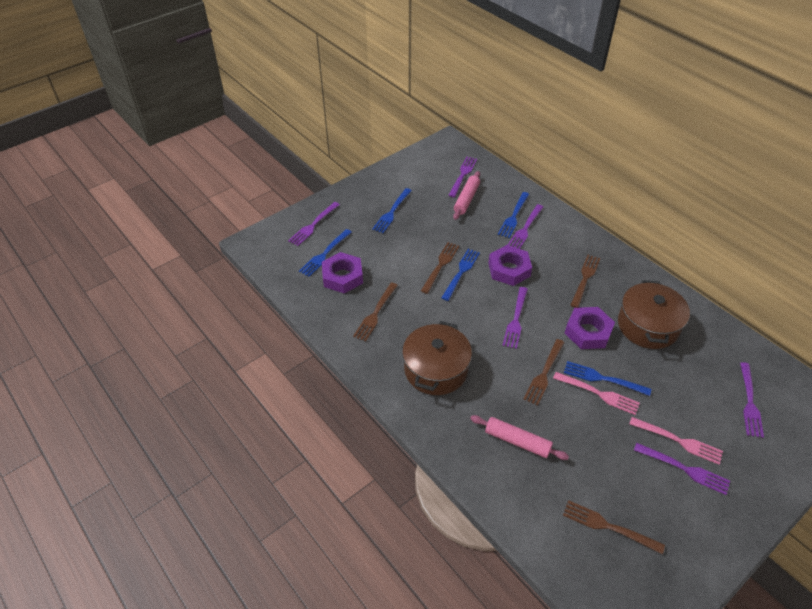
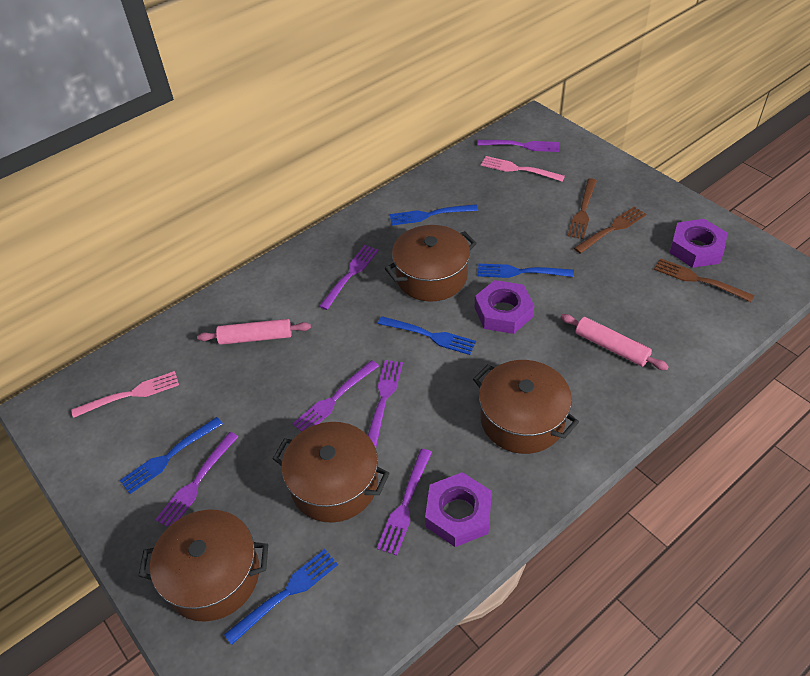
brown fork: 5 -> 3
brown pot: 2 -> 4

